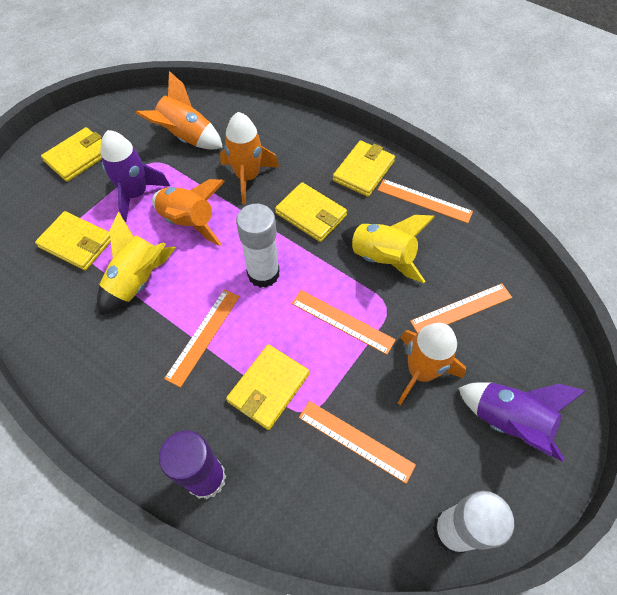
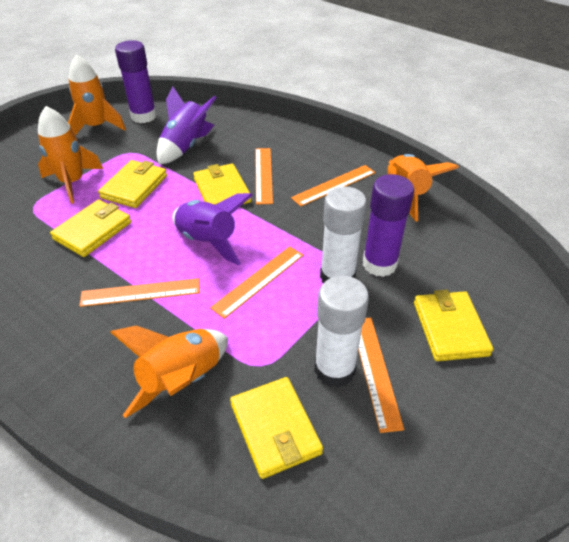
purple glue stick: 1 -> 2
yellow rocket: 2 -> 0

